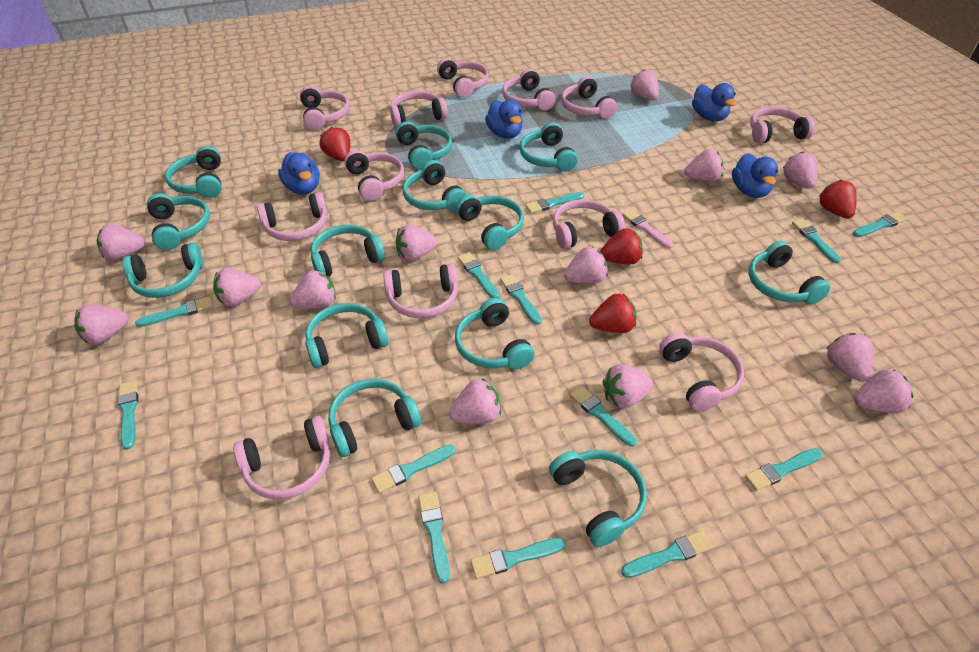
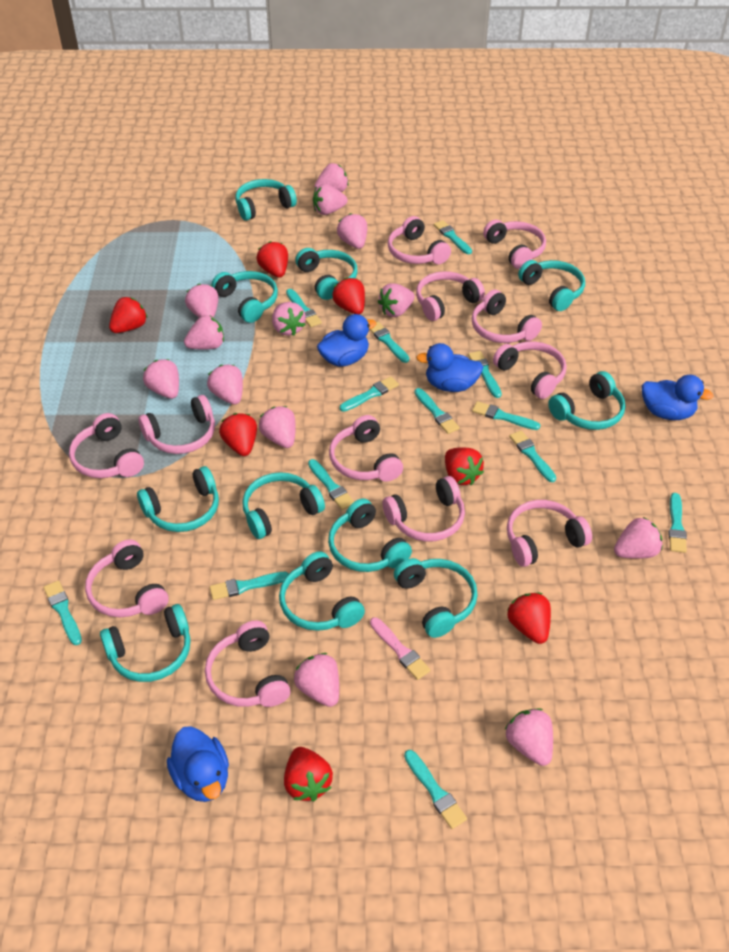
red strawberry: 4 -> 7
turquoise headphones: 13 -> 11

